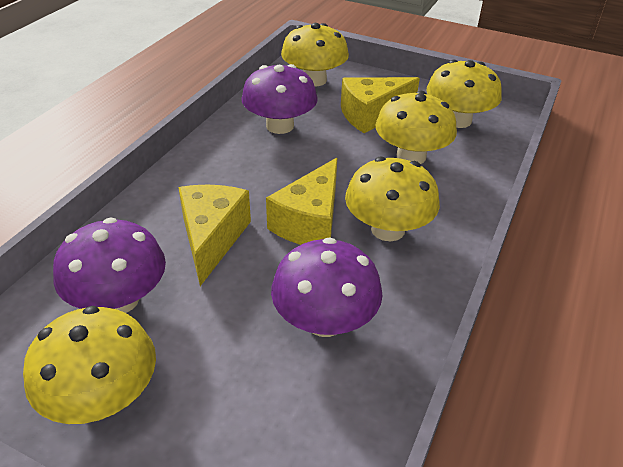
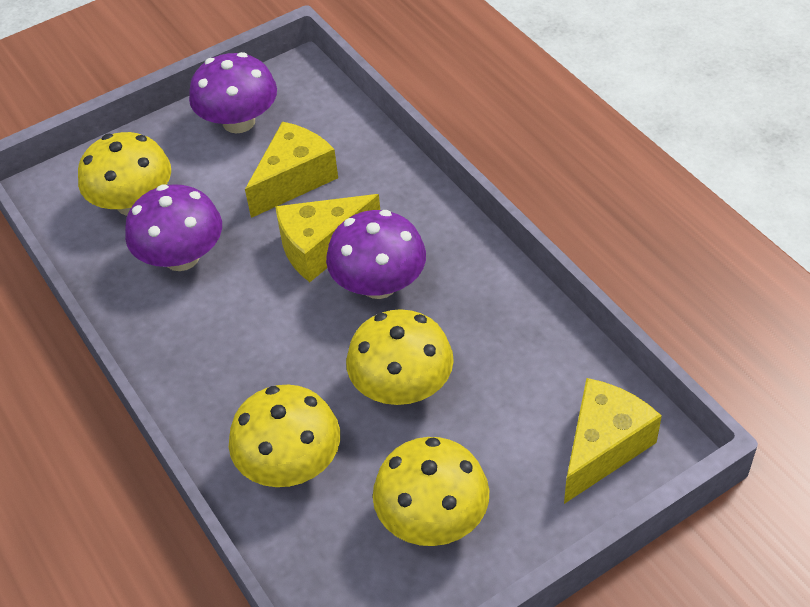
yellow mushroom: 5 -> 4

